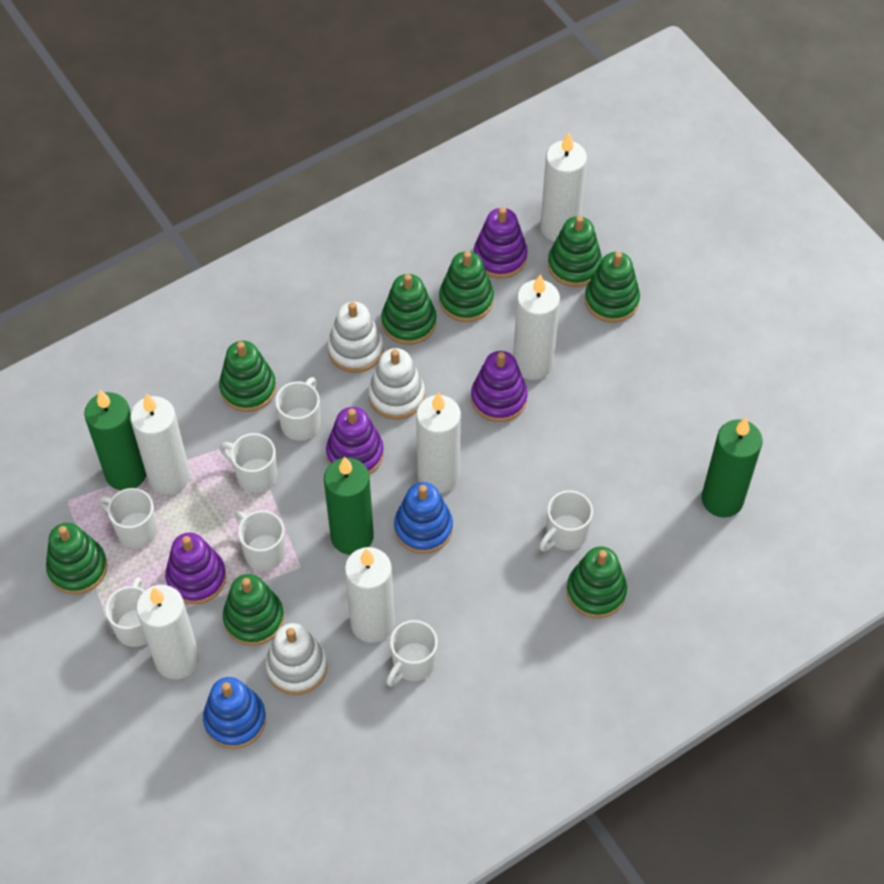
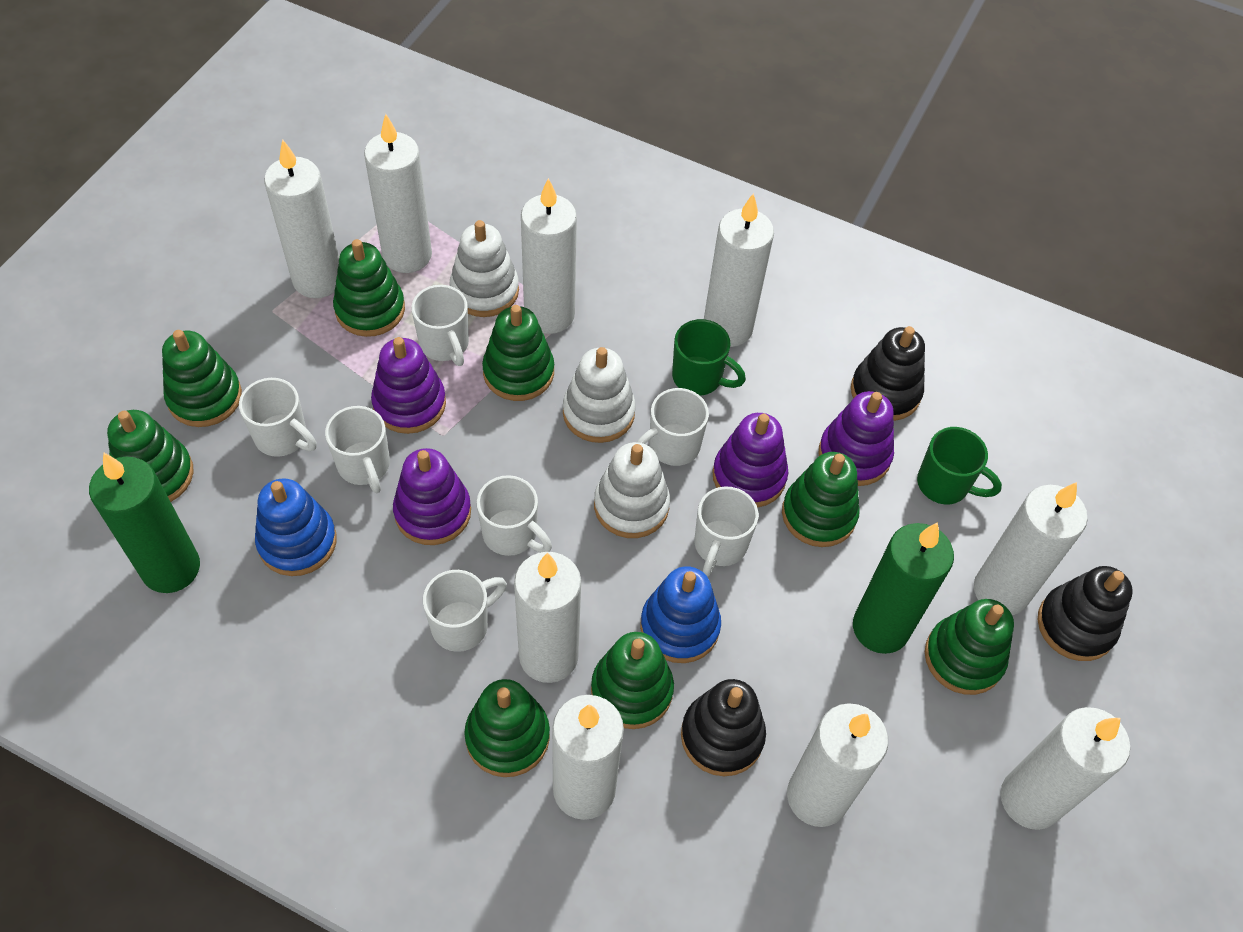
black stacking toy: 0 -> 3
green candle: 3 -> 2
green mug: 0 -> 2
white candle: 6 -> 9

